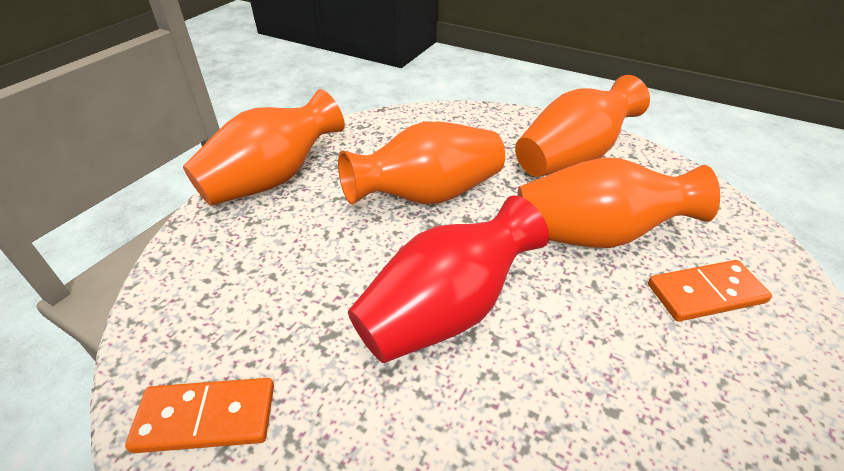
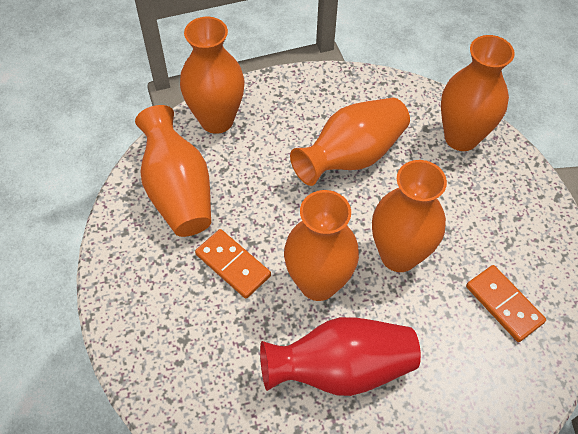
orange vase: 4 -> 6

